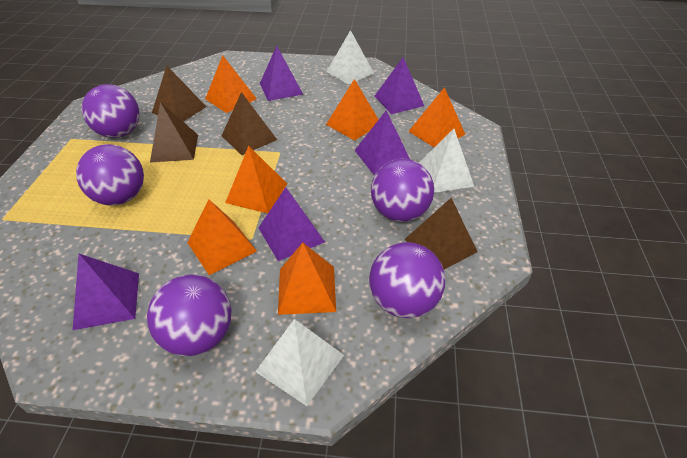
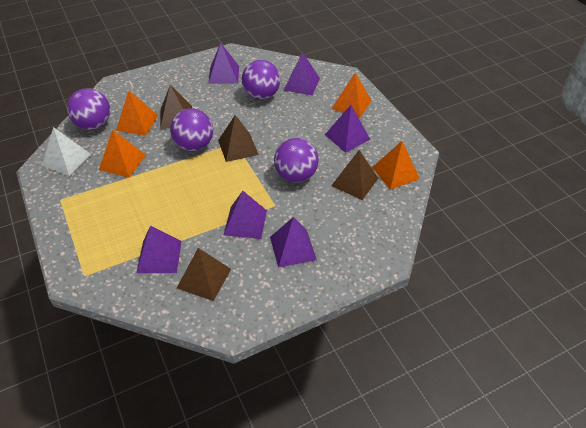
orange pyramid: 6 -> 4
purple ball: 5 -> 4
purple pyramid: 5 -> 6
white pyramid: 3 -> 1

